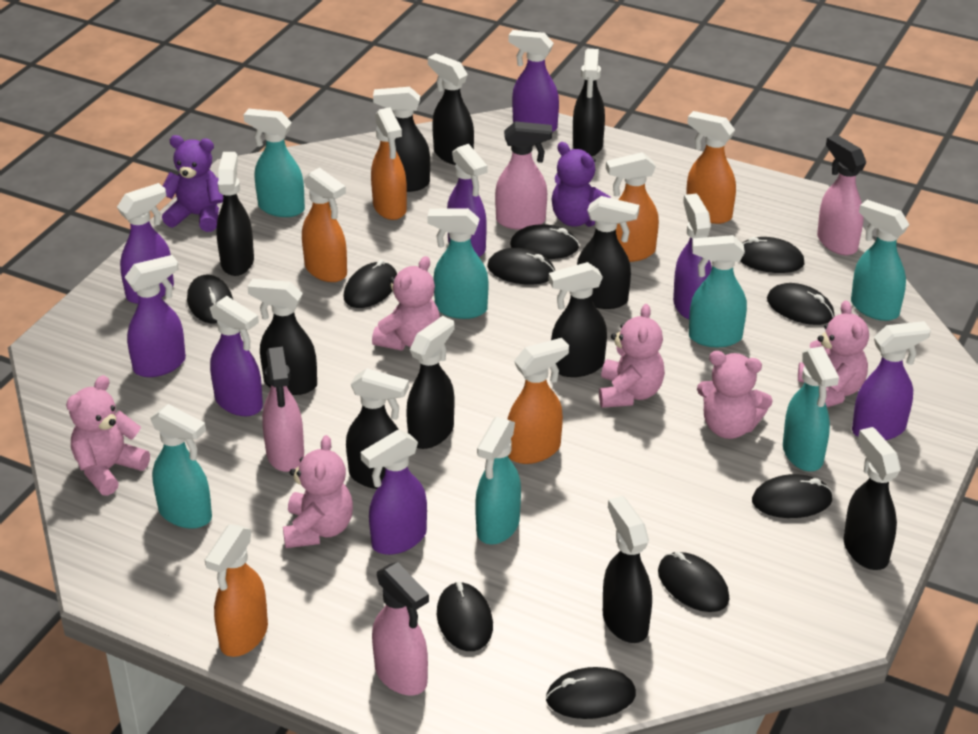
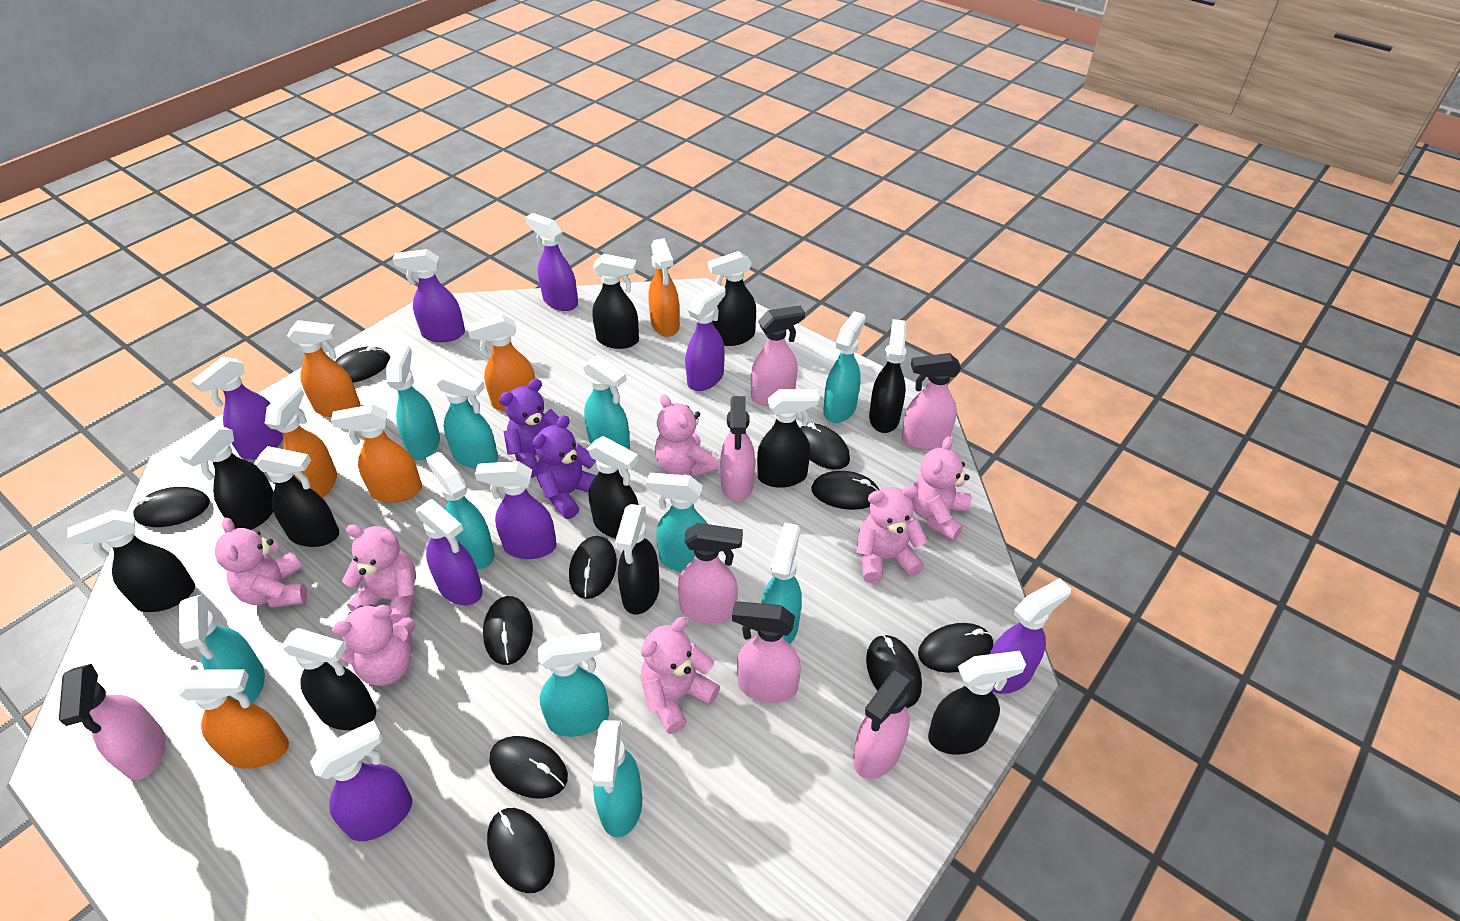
pink spray bottle: 4 -> 7
pink teddy bear: 6 -> 7
turquoise spray bottle: 7 -> 10

